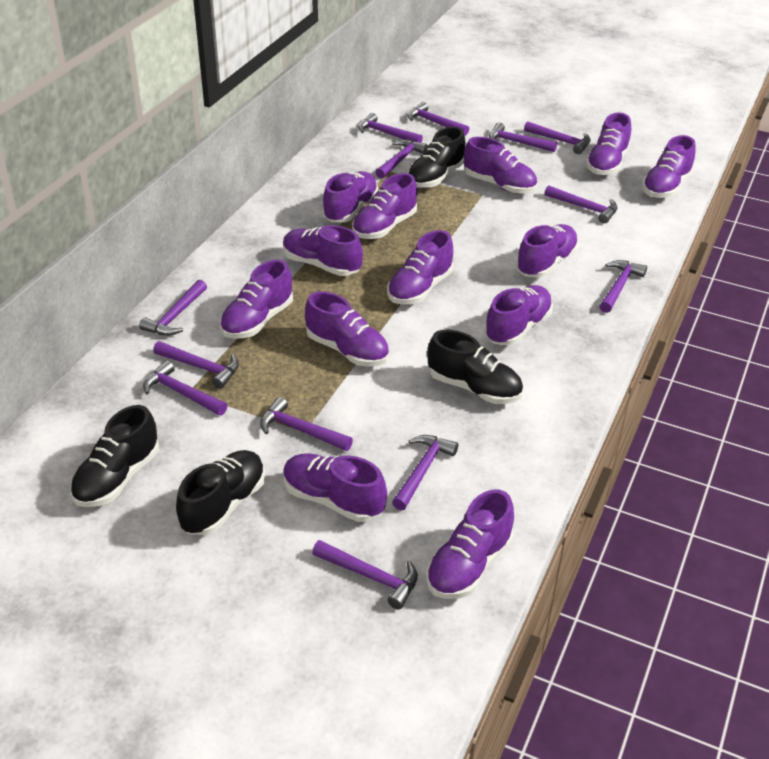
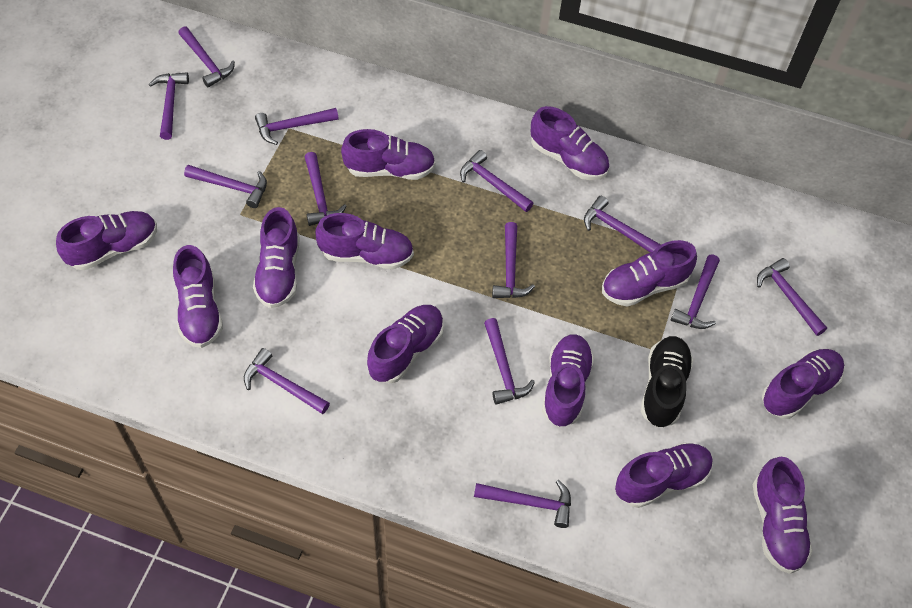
black shoe: 4 -> 1
purple shoe: 13 -> 12

